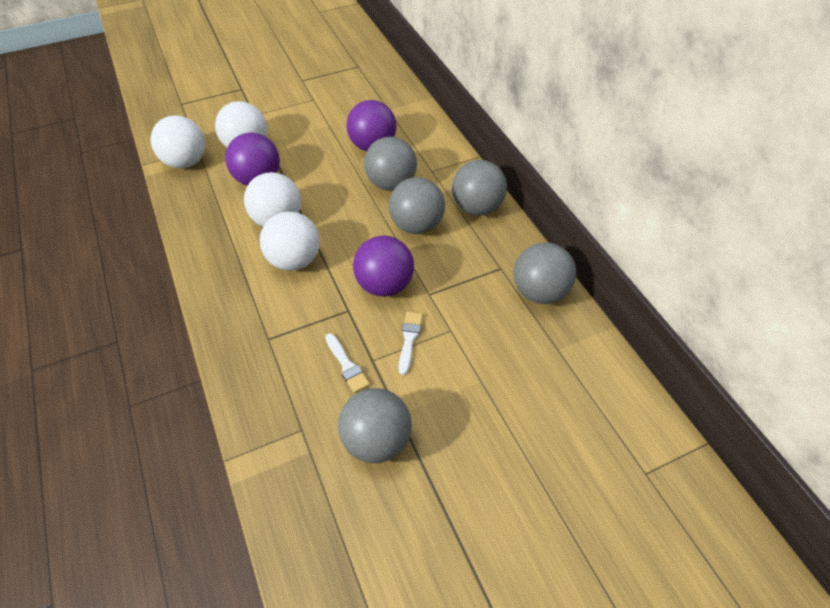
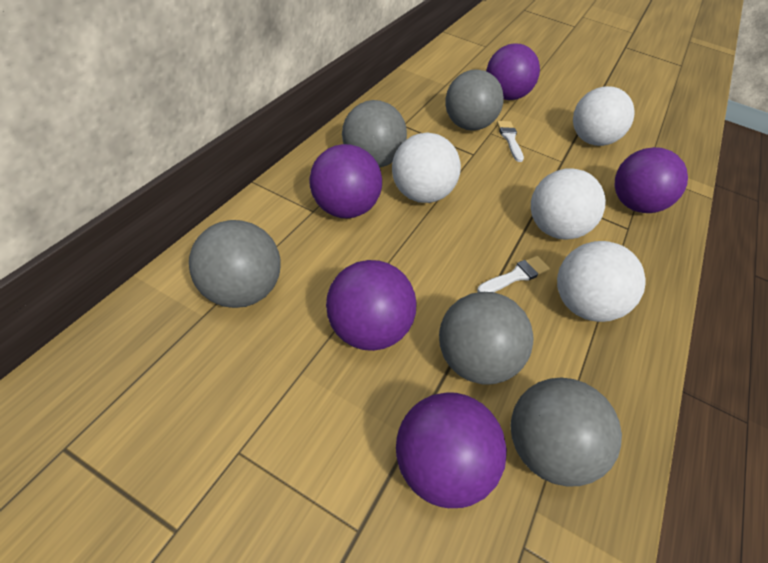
purple ball: 3 -> 5

